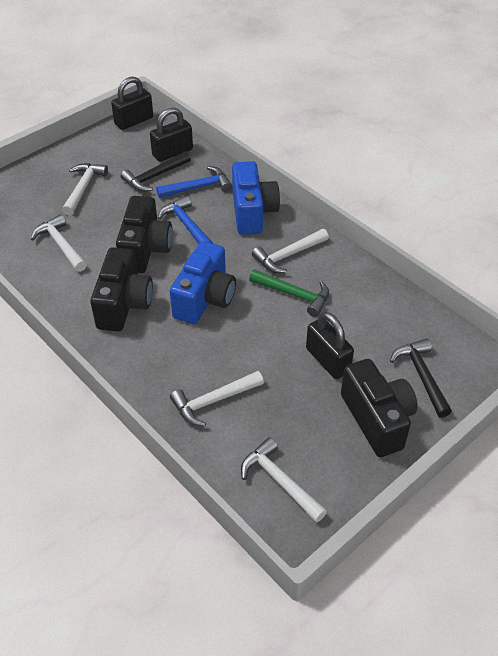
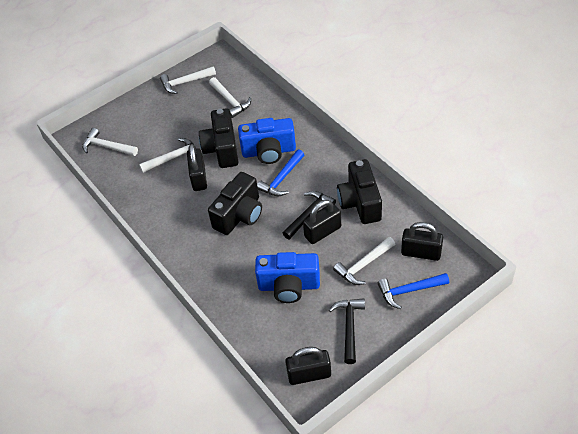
black padlock: 3 -> 4
green hammer: 1 -> 0

